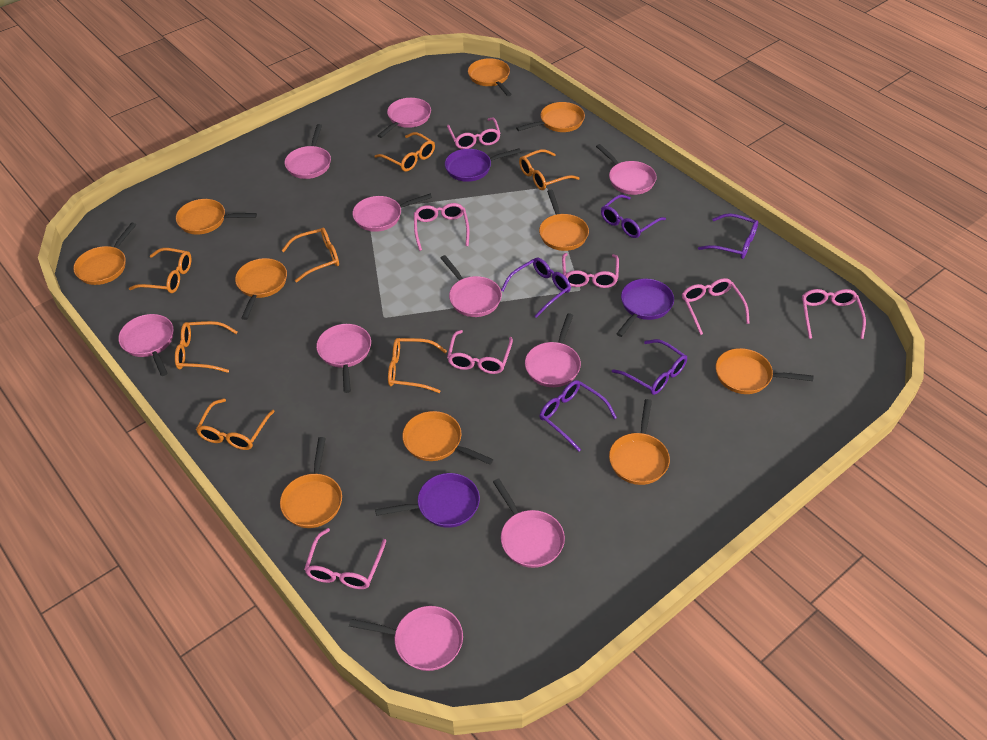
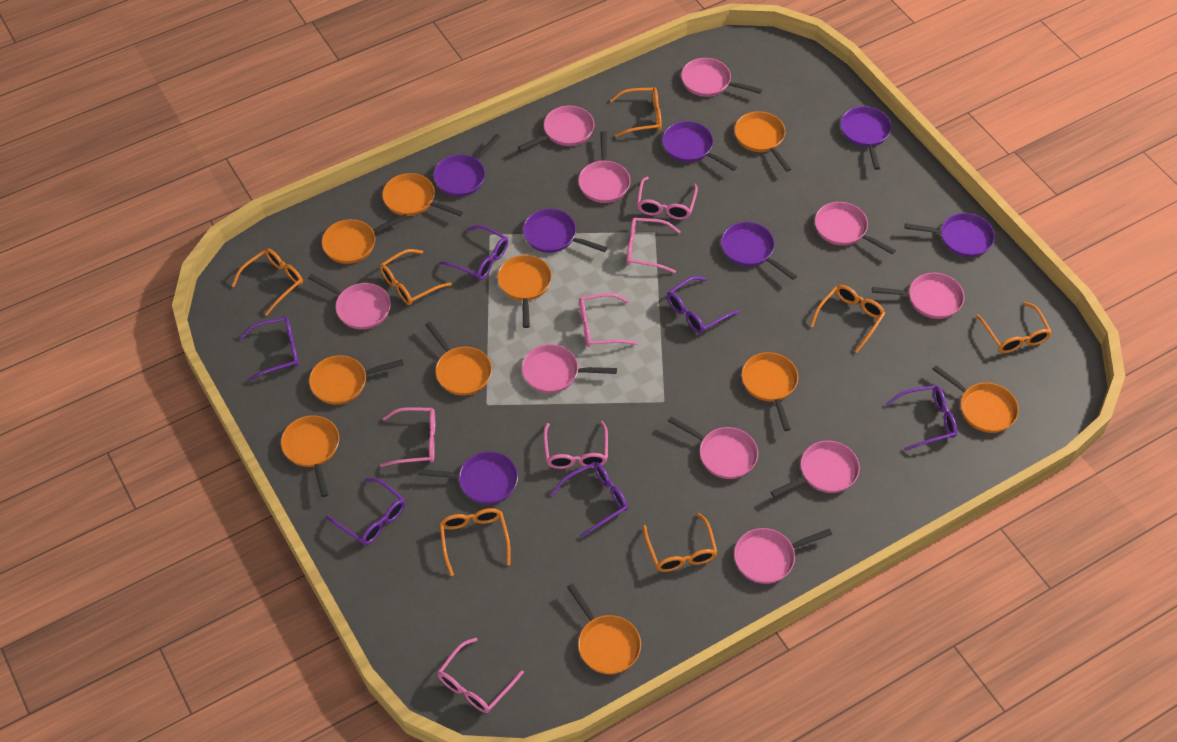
pink glasses: 7 -> 6
purple glasses: 5 -> 6
purple pan: 3 -> 7

